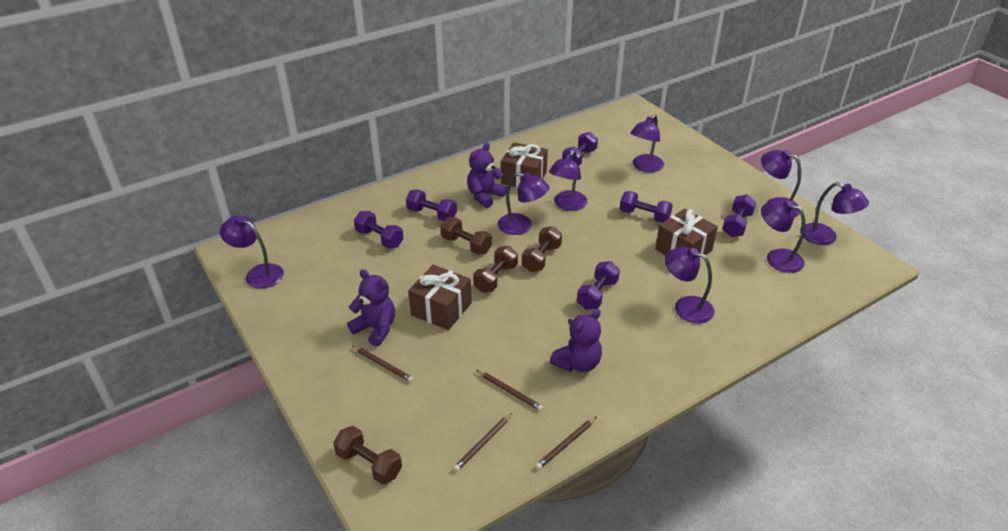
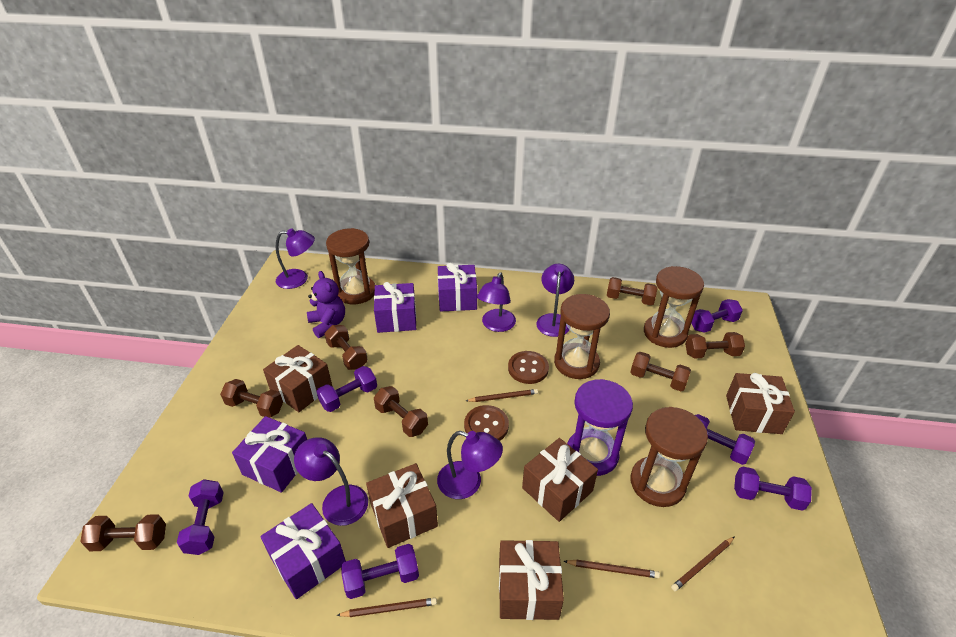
brown button: 0 -> 2
brown dumbbell: 4 -> 7
brown gift: 3 -> 5
brown hourglass: 0 -> 4
purple gift: 0 -> 4
purple hourglass: 0 -> 1
purple lamp: 8 -> 5
purple teddy bear: 3 -> 1

